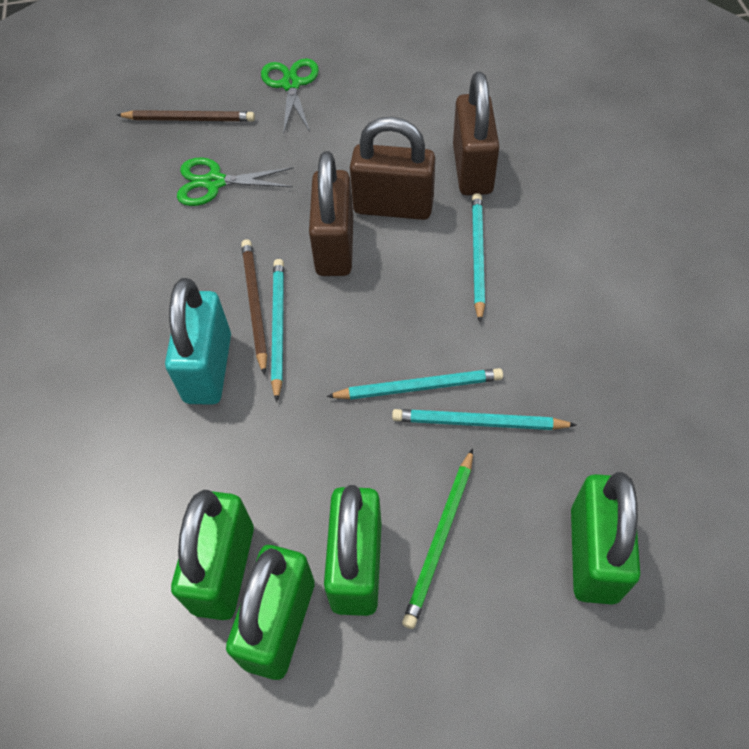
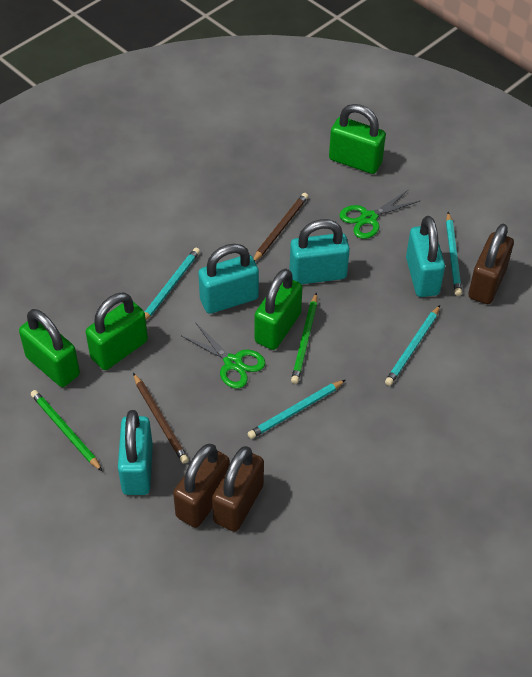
green pencil: 1 -> 2
turquoise padlock: 1 -> 4

